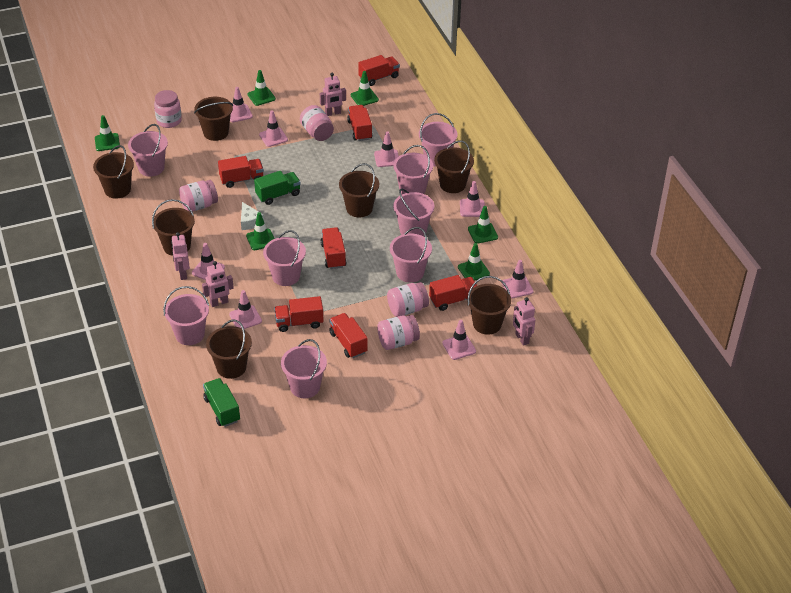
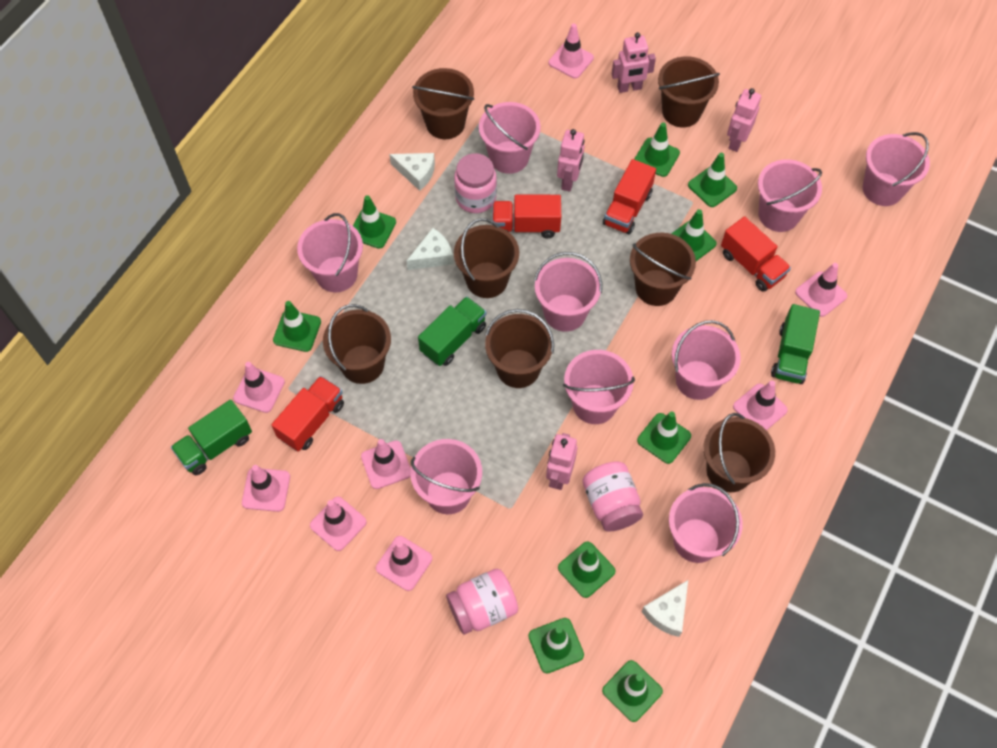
green traffic cone: 6 -> 9
green truck: 2 -> 3
pink bucket: 8 -> 9
pink jar: 5 -> 3
red truck: 7 -> 4
white cheese: 1 -> 3

